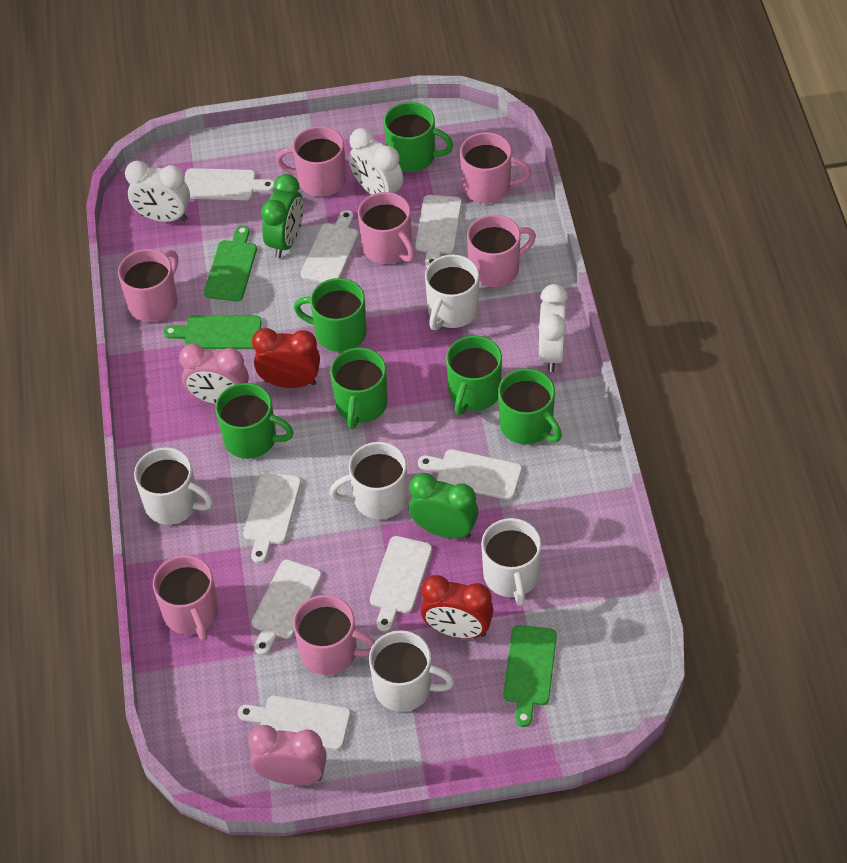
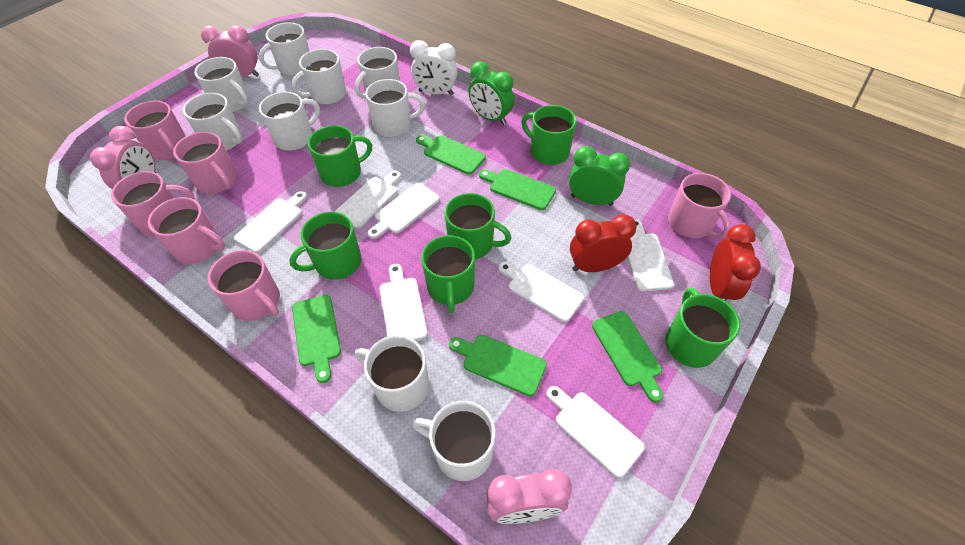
green cutting board: 3 -> 5
pink clock: 2 -> 3
pink mug: 7 -> 6
white clock: 3 -> 1
white cutting board: 8 -> 7
white mug: 5 -> 9

